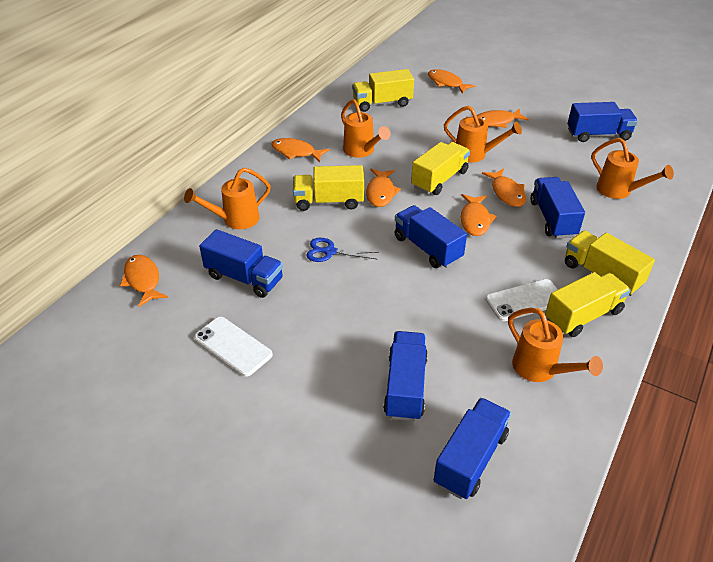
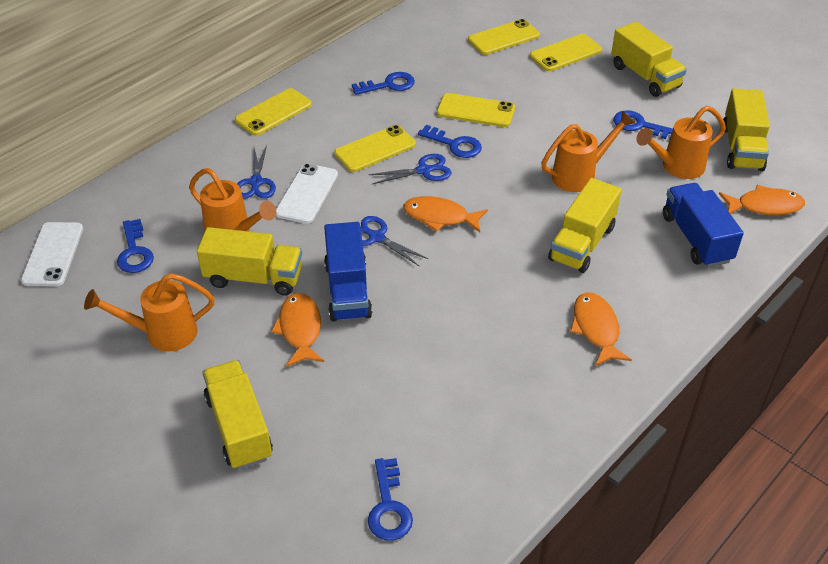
blue key: 0 -> 5
blue scissors: 1 -> 3
blue truck: 6 -> 2
orange fish: 7 -> 4
orange watering can: 5 -> 4
yellow phone: 0 -> 5

